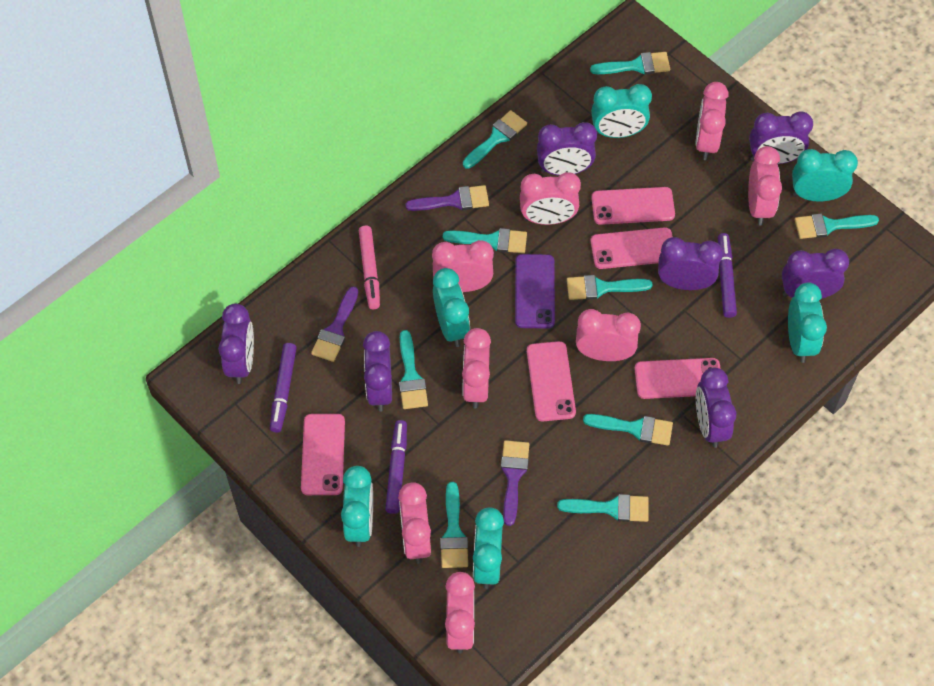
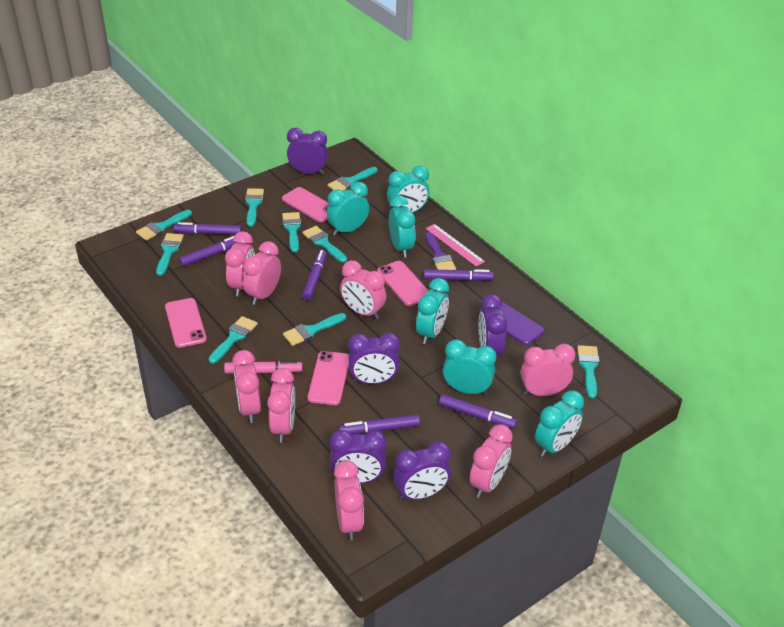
pink phone: 5 -> 4
pink ruler: 0 -> 1
purple brush: 3 -> 1
purple clock: 7 -> 5
purple marker: 3 -> 6

